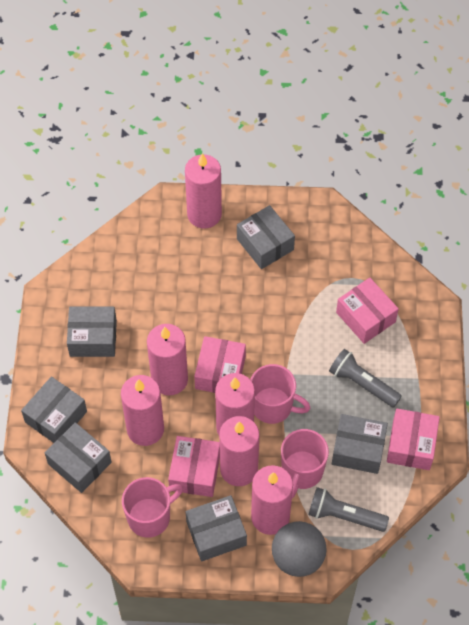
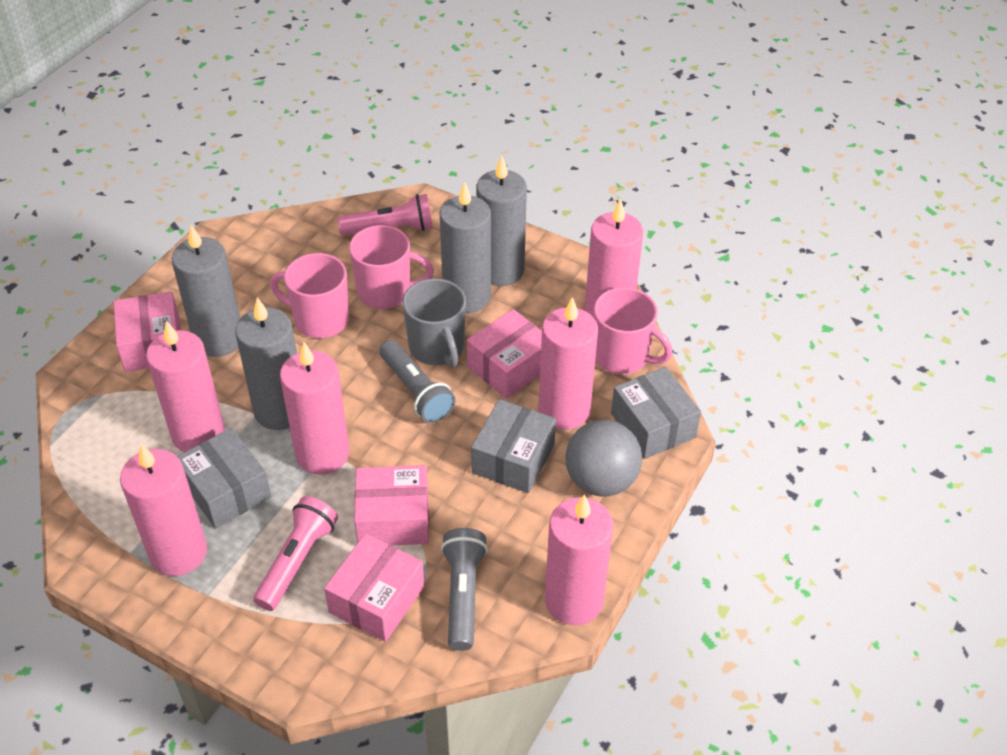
grey box: 6 -> 3
grey candle: 0 -> 4
grey mug: 0 -> 1
pink flashlight: 0 -> 2

